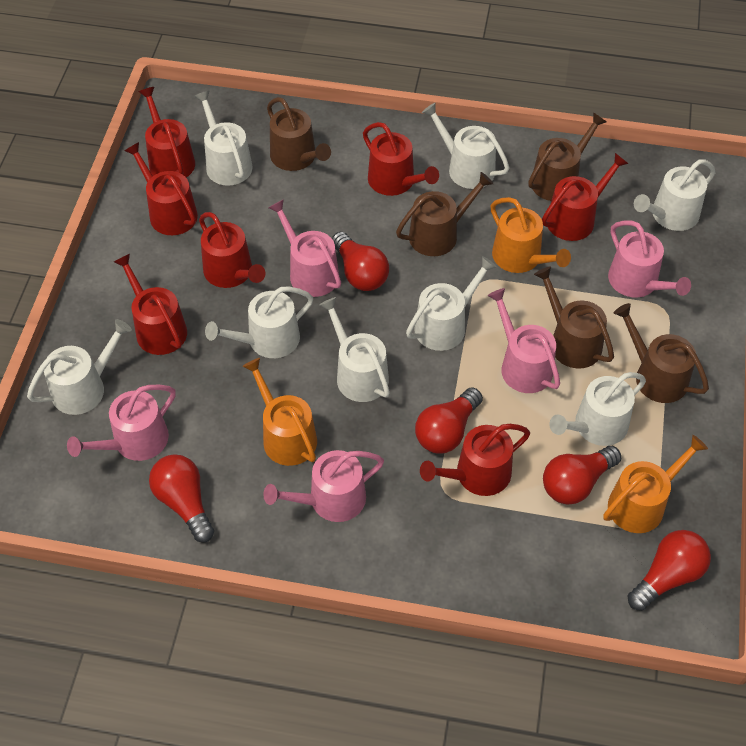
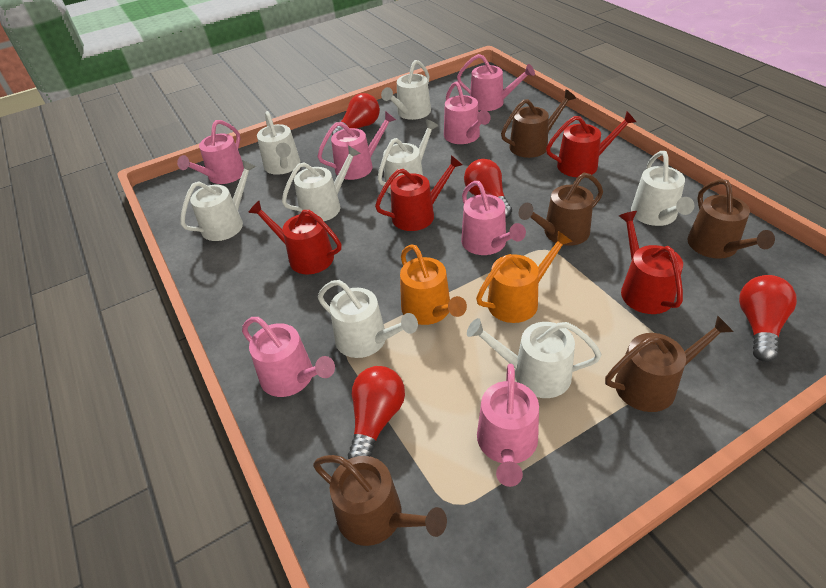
orange watering can: 3 -> 2
pink watering can: 5 -> 7
red light bulb: 5 -> 4
red watering can: 7 -> 4

